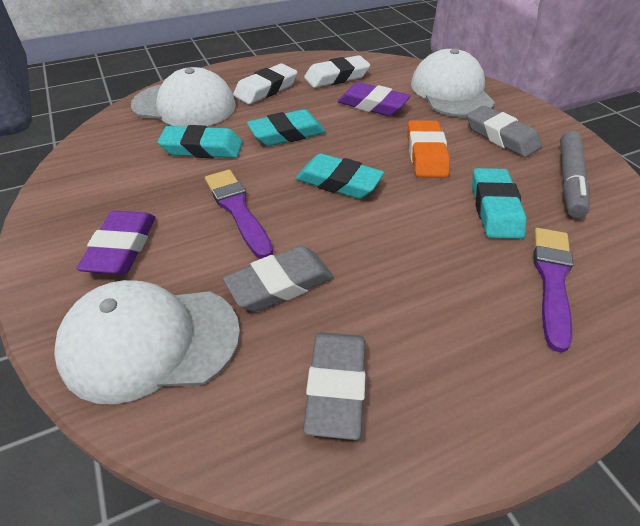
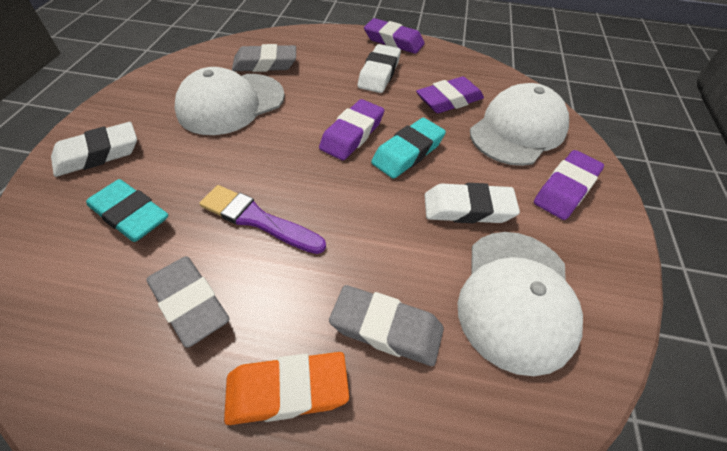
grey marker: 1 -> 0
purple brush: 2 -> 1
purple eraser: 2 -> 4
turquoise eraser: 4 -> 2
white eraser: 2 -> 3

